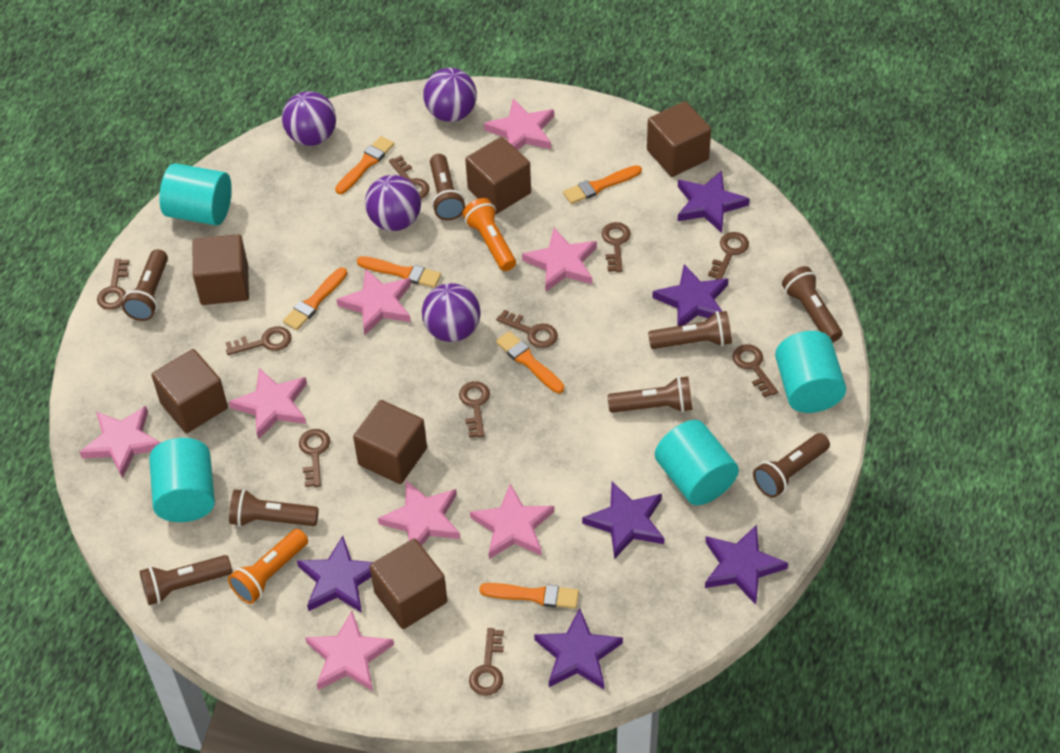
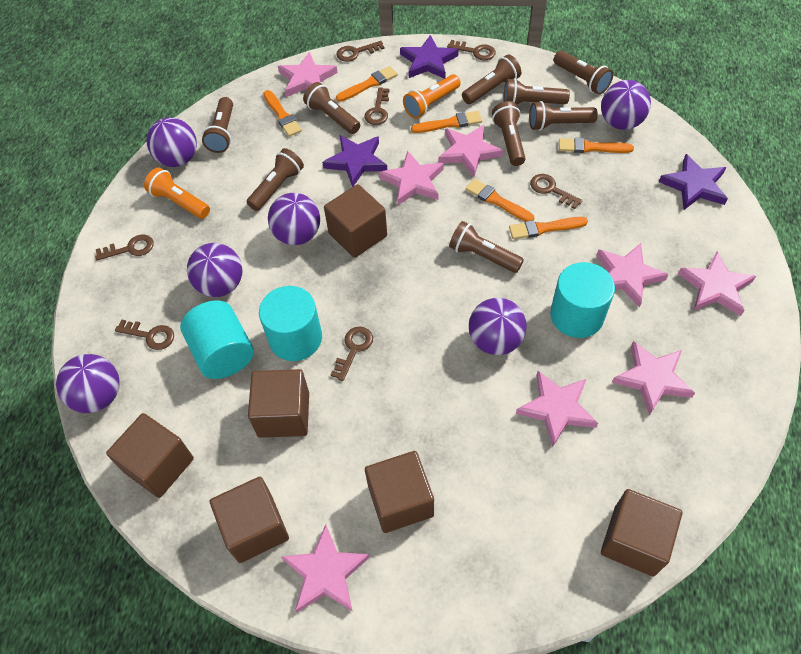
brown flashlight: 8 -> 9
brown key: 10 -> 7
purple ball: 4 -> 6
purple star: 6 -> 3
turquoise cylinder: 4 -> 3

